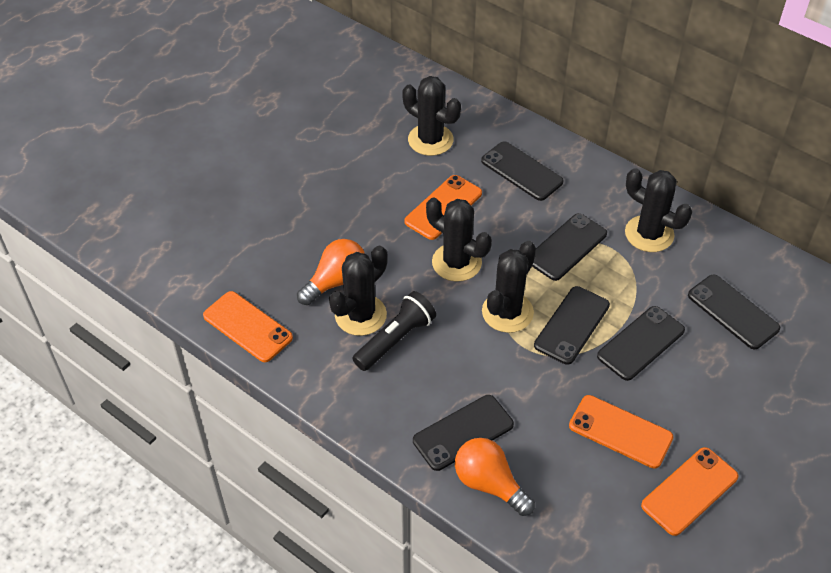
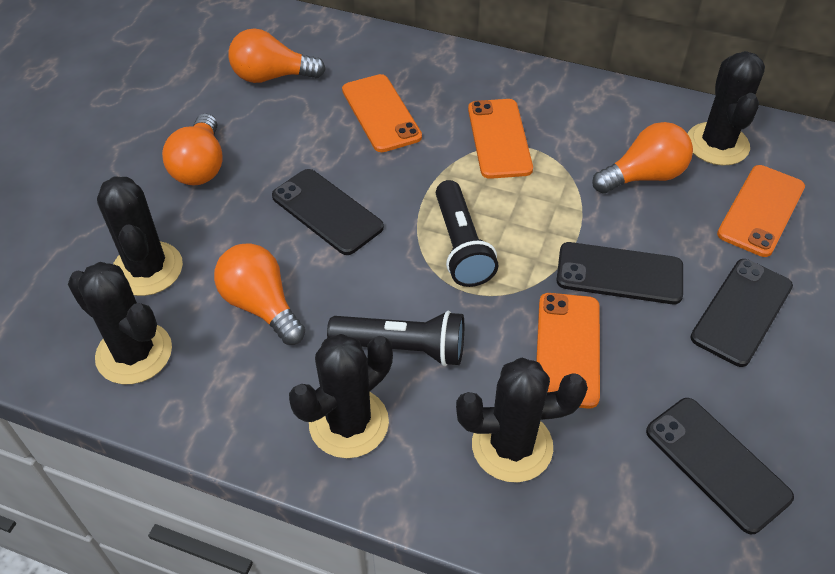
black flashlight: 1 -> 2
black phone: 6 -> 4
orange light bulb: 2 -> 4

